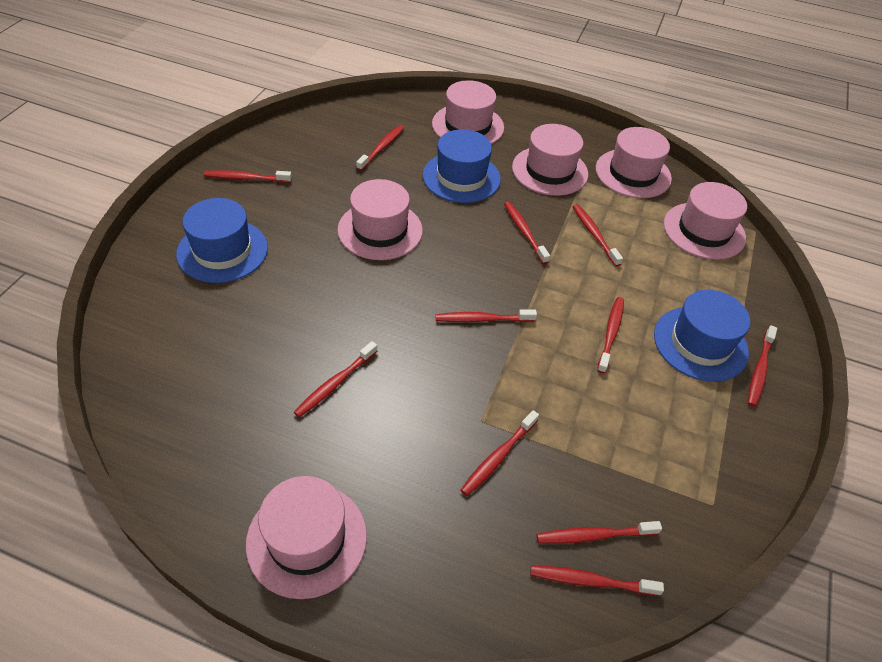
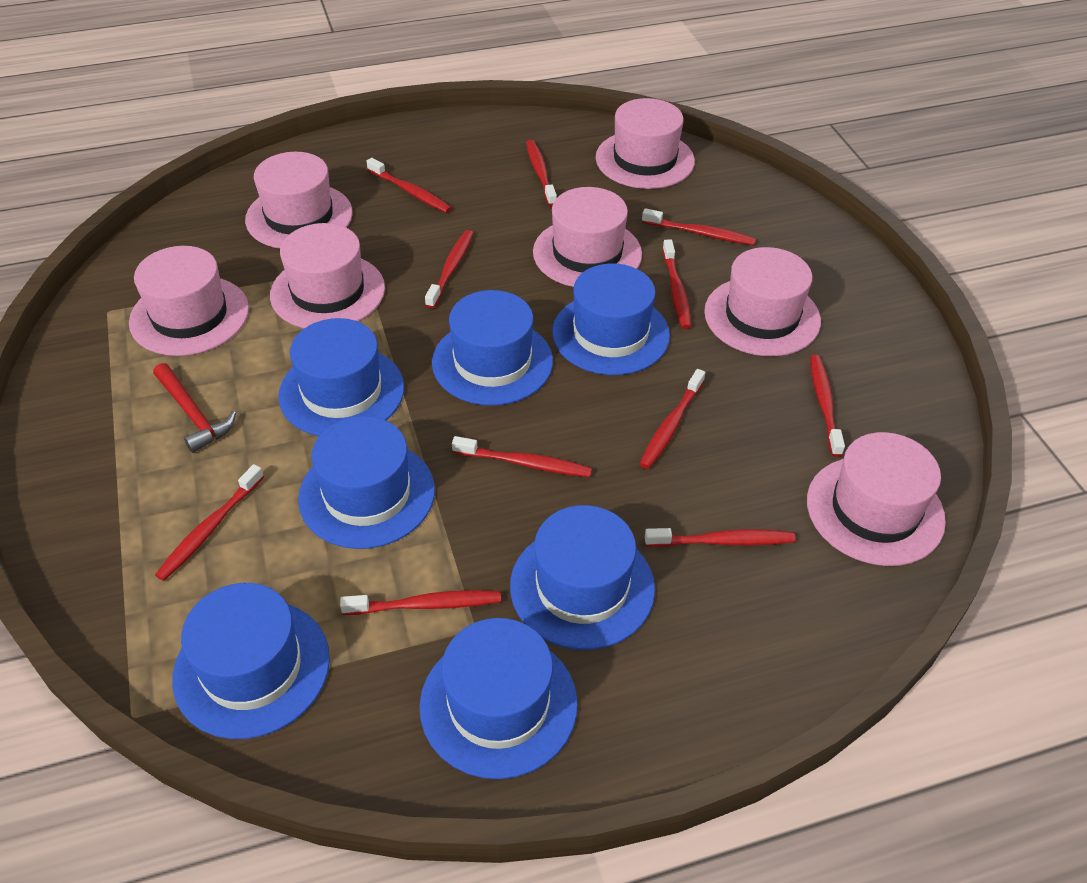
blue hat: 3 -> 7
pink hat: 6 -> 7
red hammer: 0 -> 1

